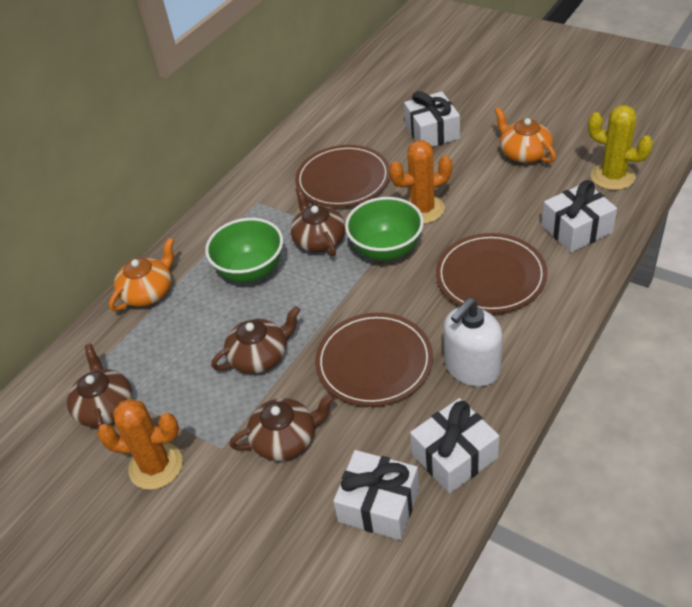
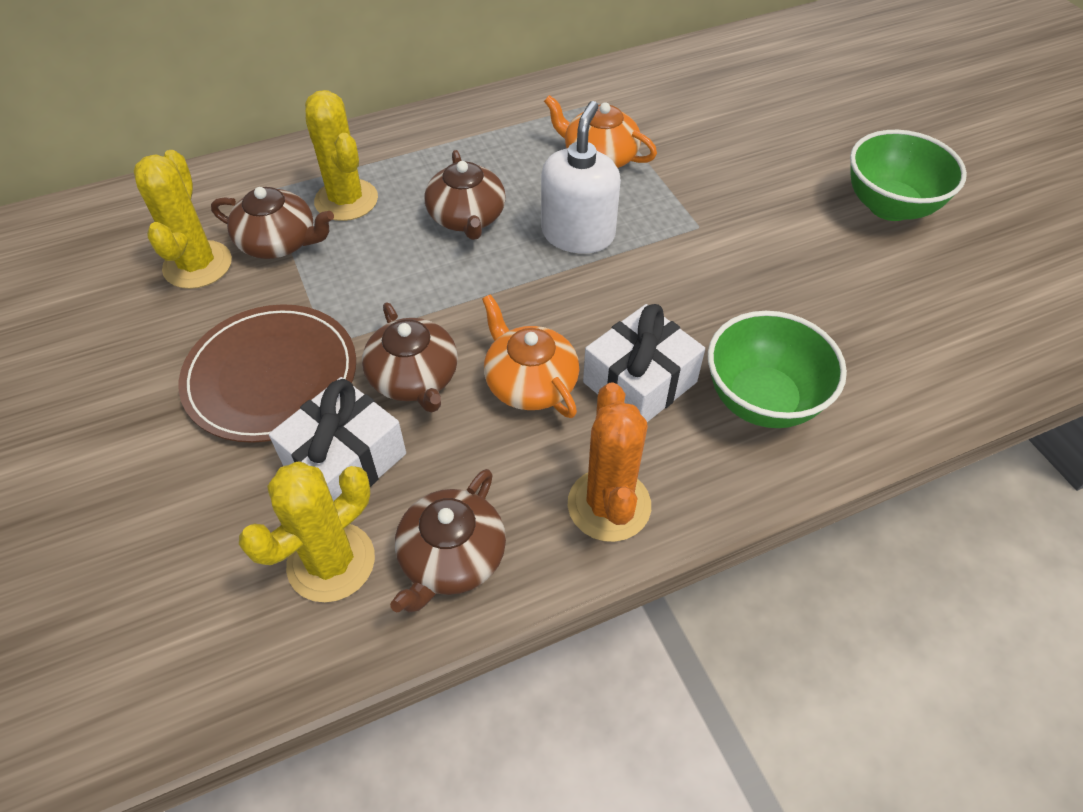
brown plate: 3 -> 1
orange cactus: 2 -> 1
white gift: 4 -> 2
yellow cactus: 1 -> 3

